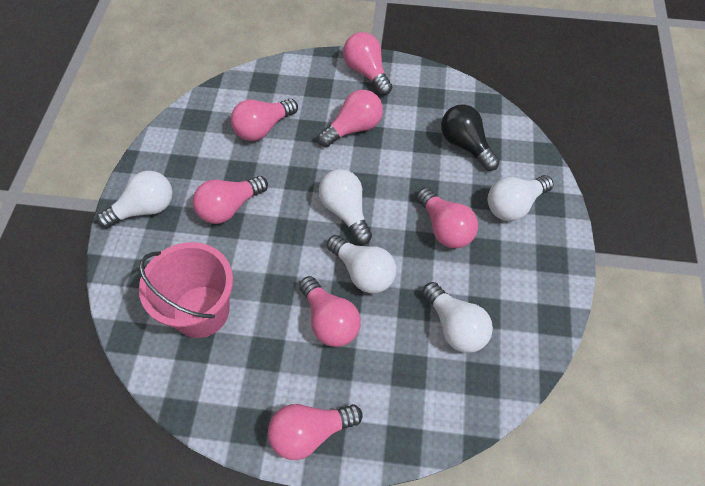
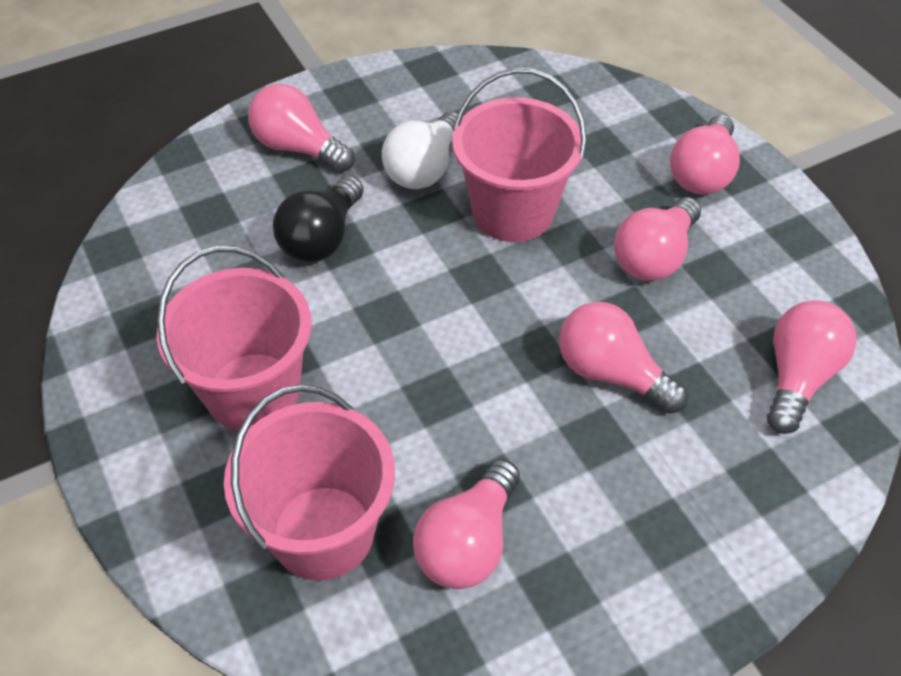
pink bucket: 1 -> 3
pink light bulb: 7 -> 6
white light bulb: 5 -> 1

